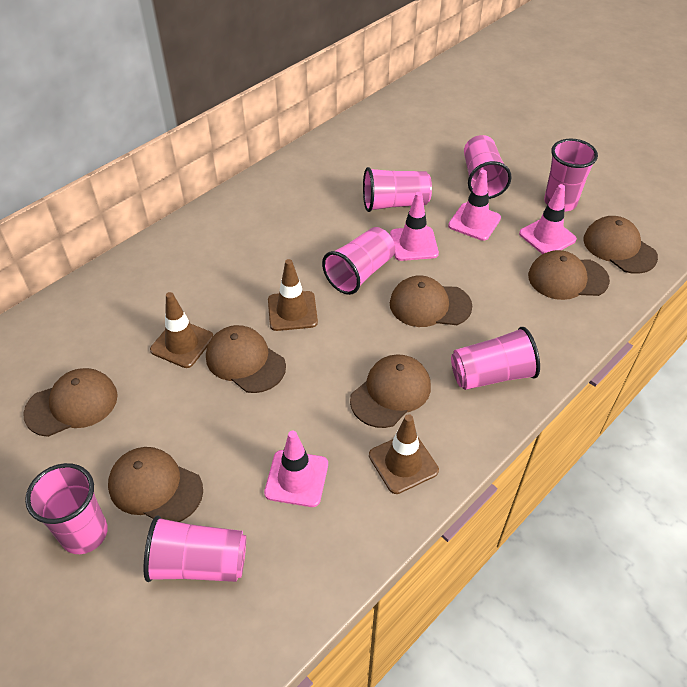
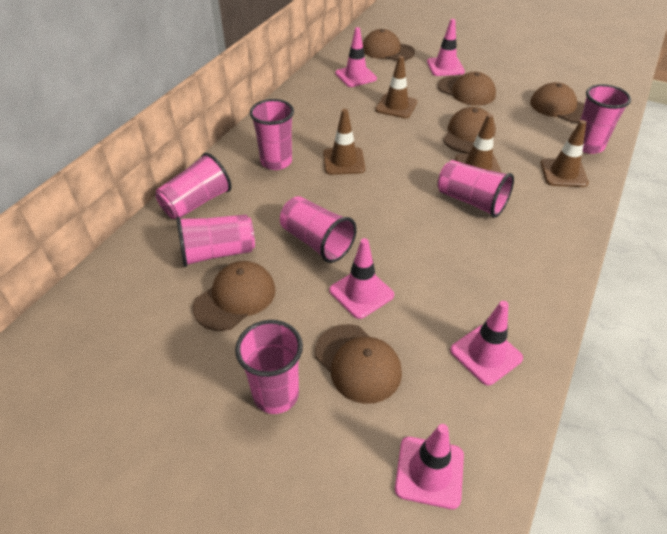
brown cap: 7 -> 6
brown traffic cone: 3 -> 4
pink traffic cone: 4 -> 5

